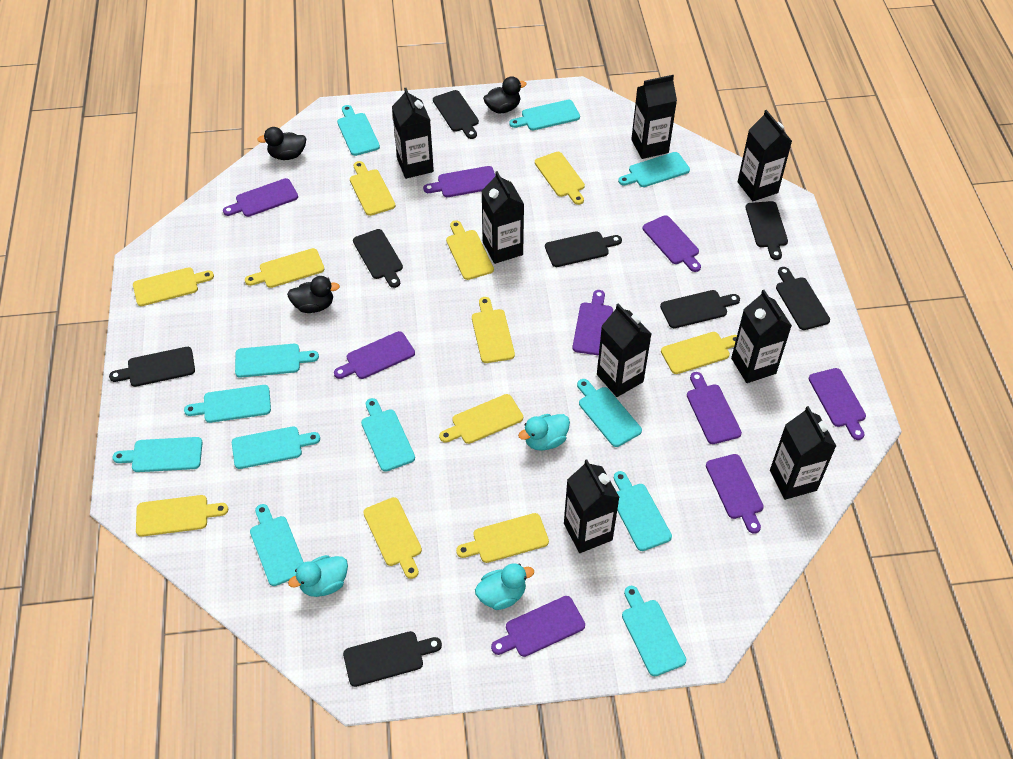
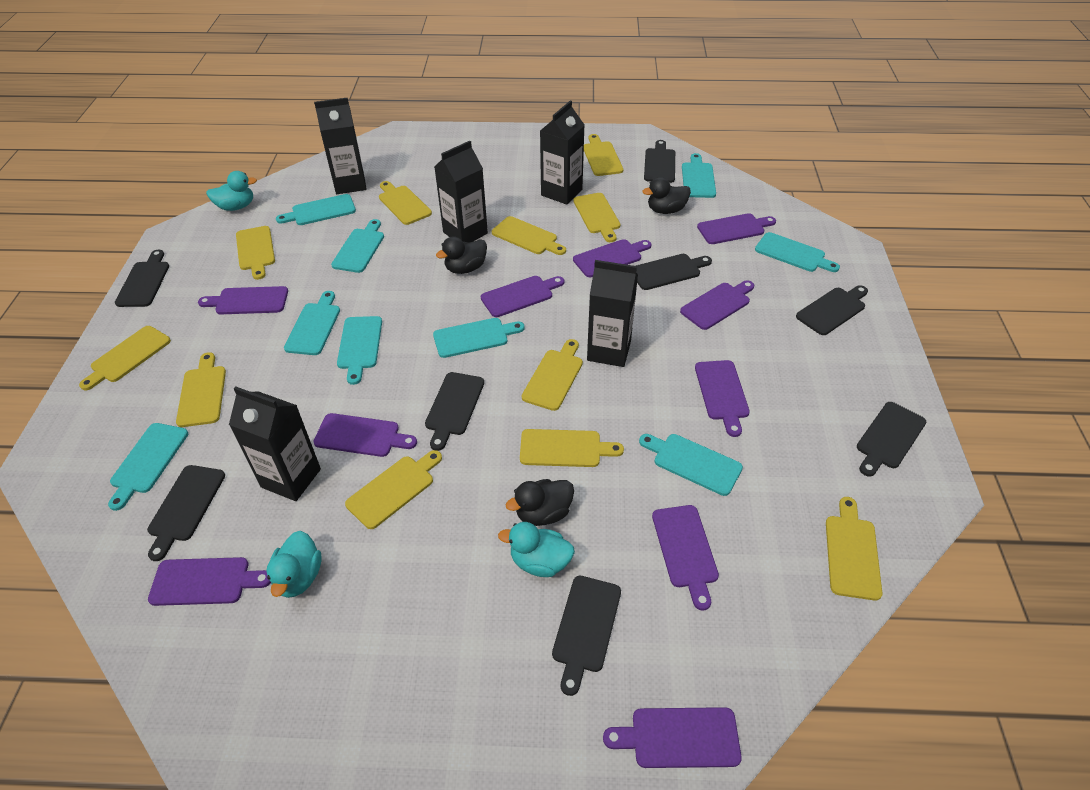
black carton: 8 -> 5
purple cutting board: 9 -> 10
turquoise cutting board: 12 -> 9

